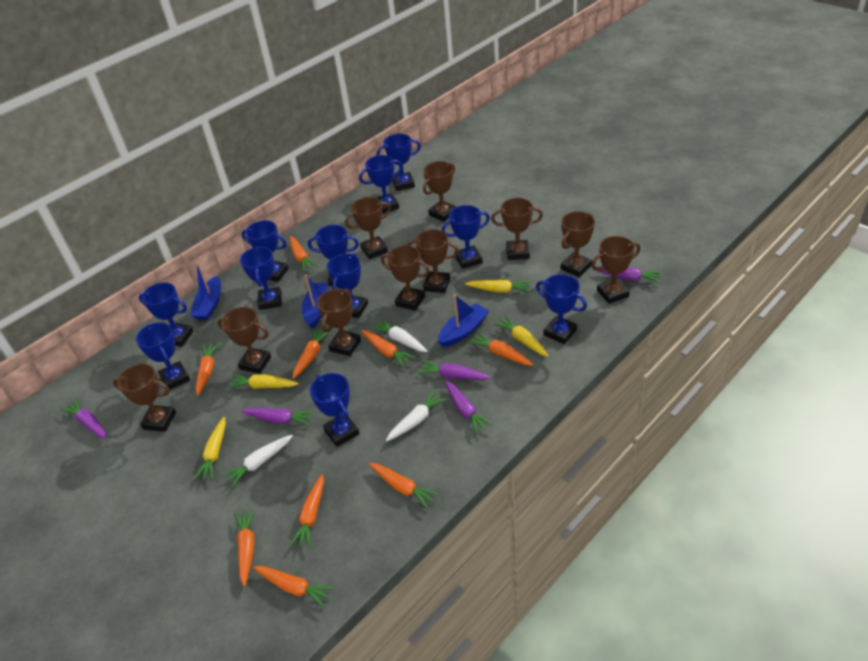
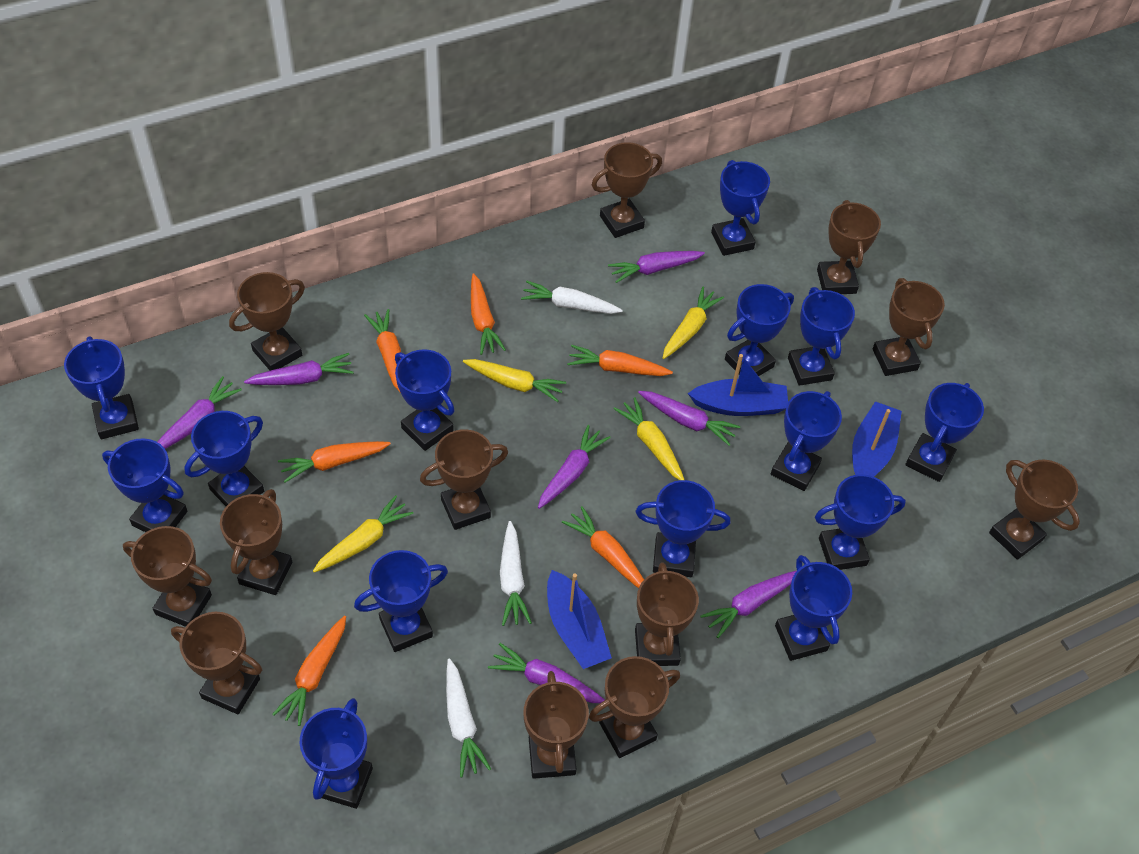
blue trophy: 11 -> 14
brown trophy: 10 -> 12
orange carrot: 9 -> 6
purple carrot: 5 -> 7

